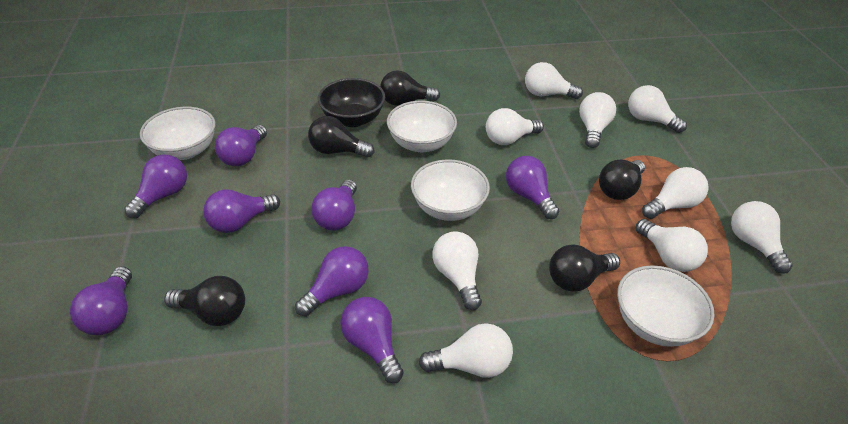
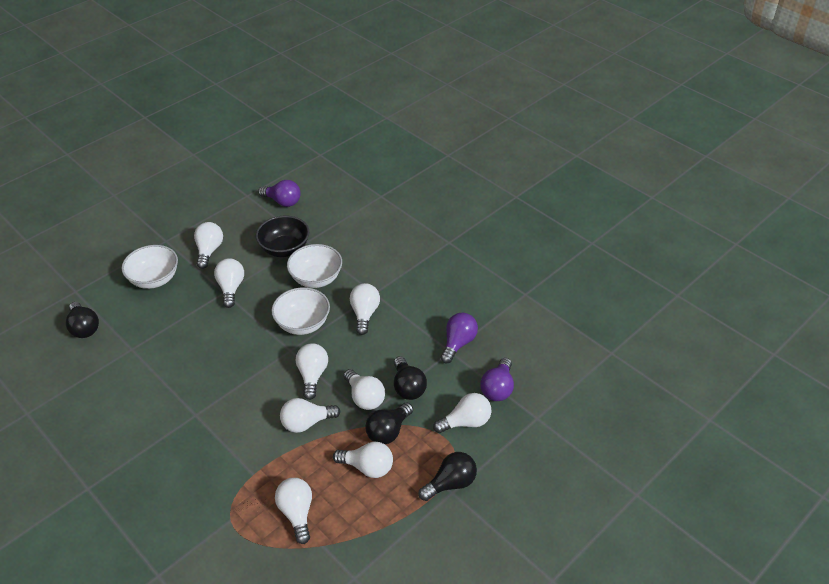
black light bulb: 5 -> 4
purple light bulb: 8 -> 3
white bowl: 4 -> 3

